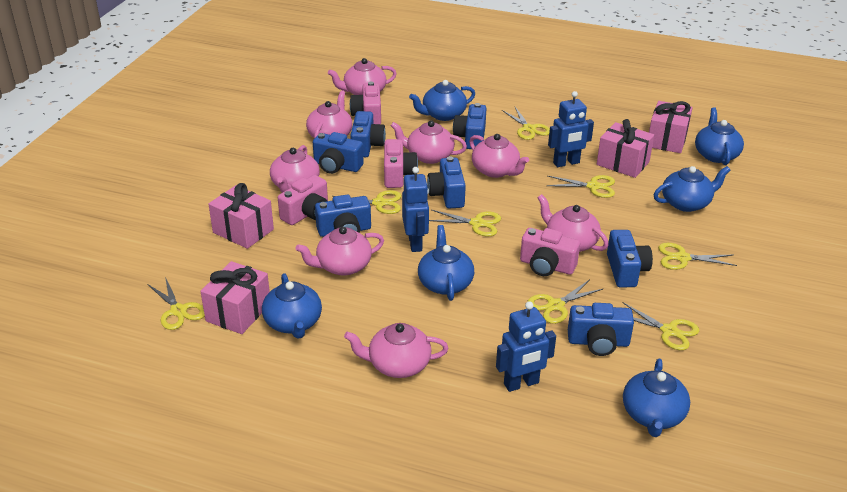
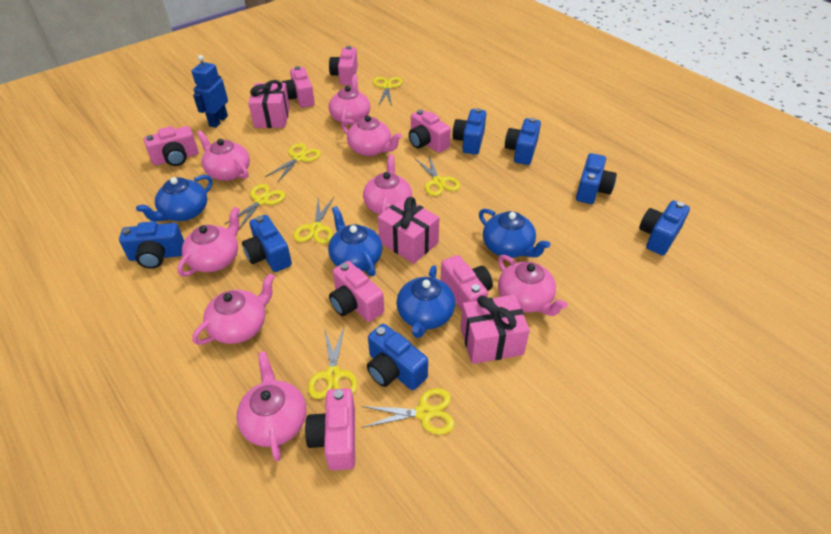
blue robot: 3 -> 1
blue teapot: 6 -> 4
pink camera: 4 -> 7
pink gift: 4 -> 3
yellow scissors: 8 -> 7

